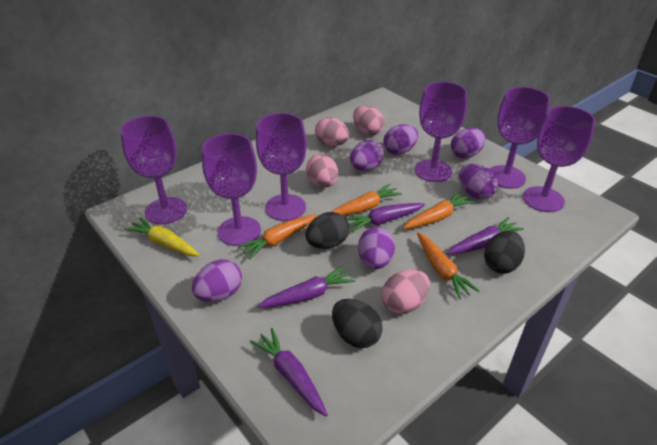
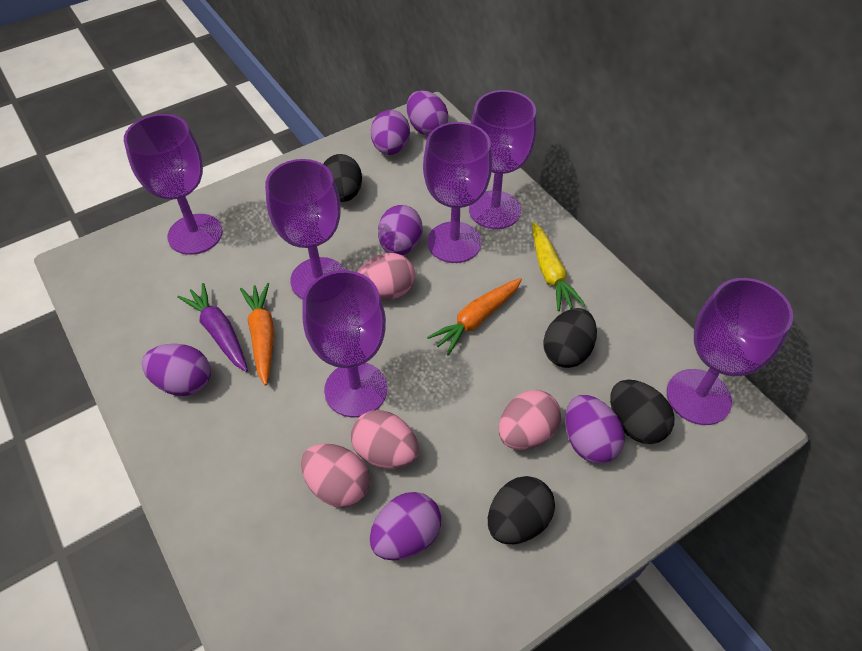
black egg: 3 -> 4
orange carrot: 4 -> 2
purple carrot: 4 -> 1

